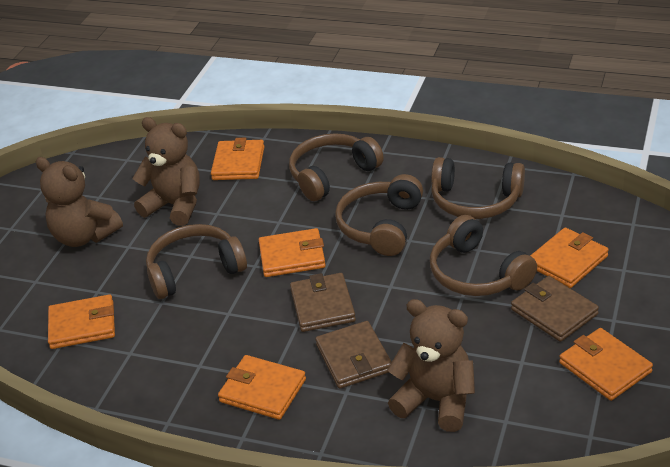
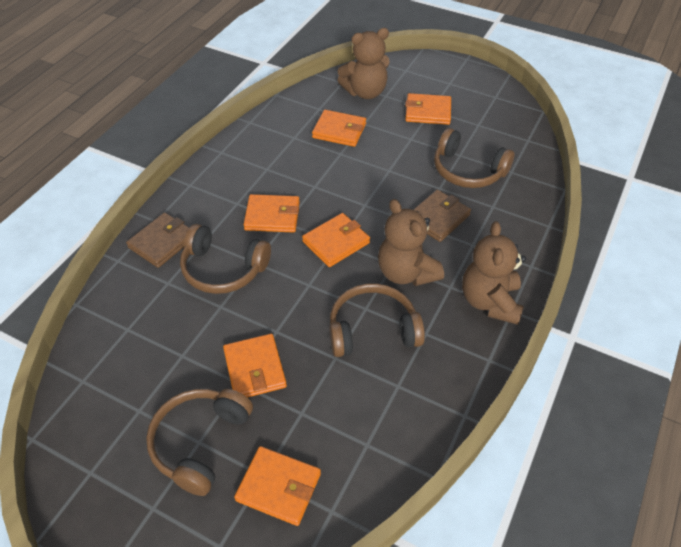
brown headphones: 5 -> 4
brown wallet: 3 -> 2

